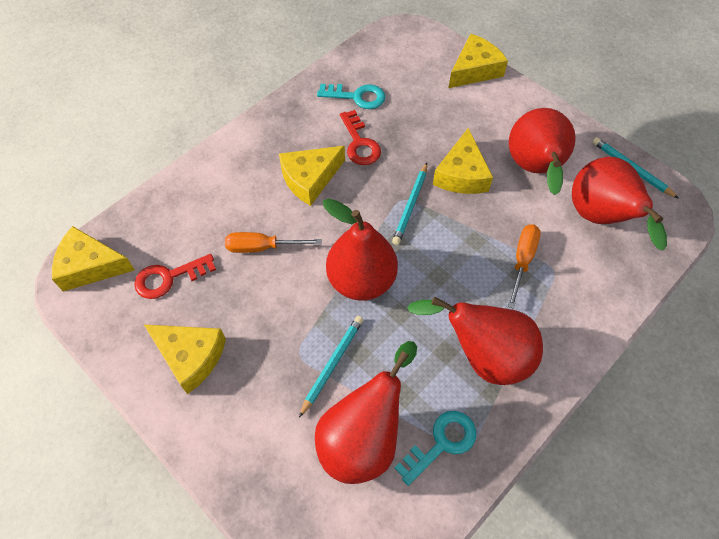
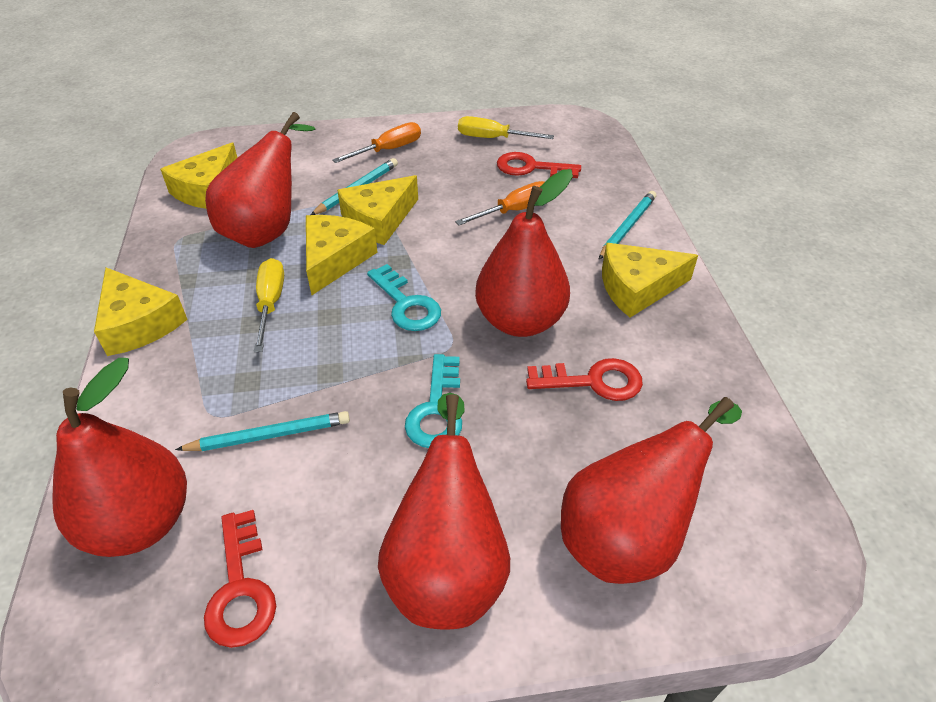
red key: 2 -> 3
yellow screwdriver: 0 -> 2

